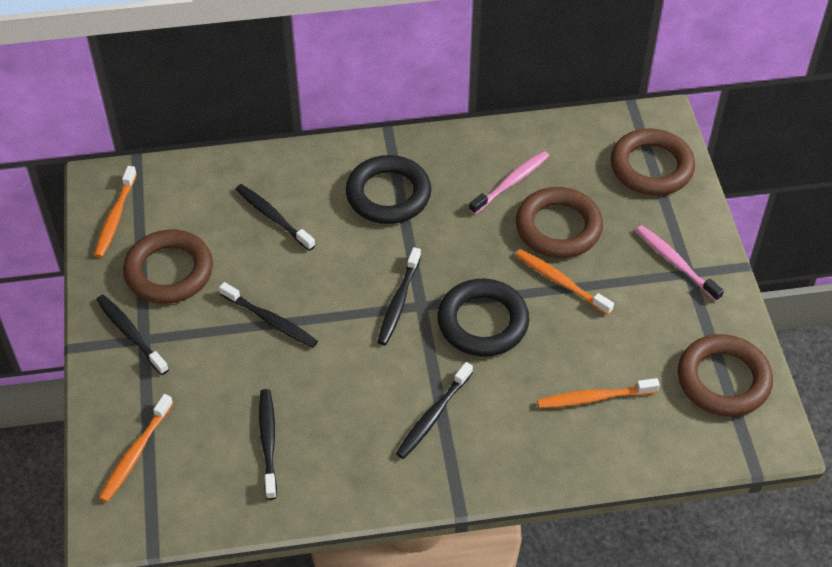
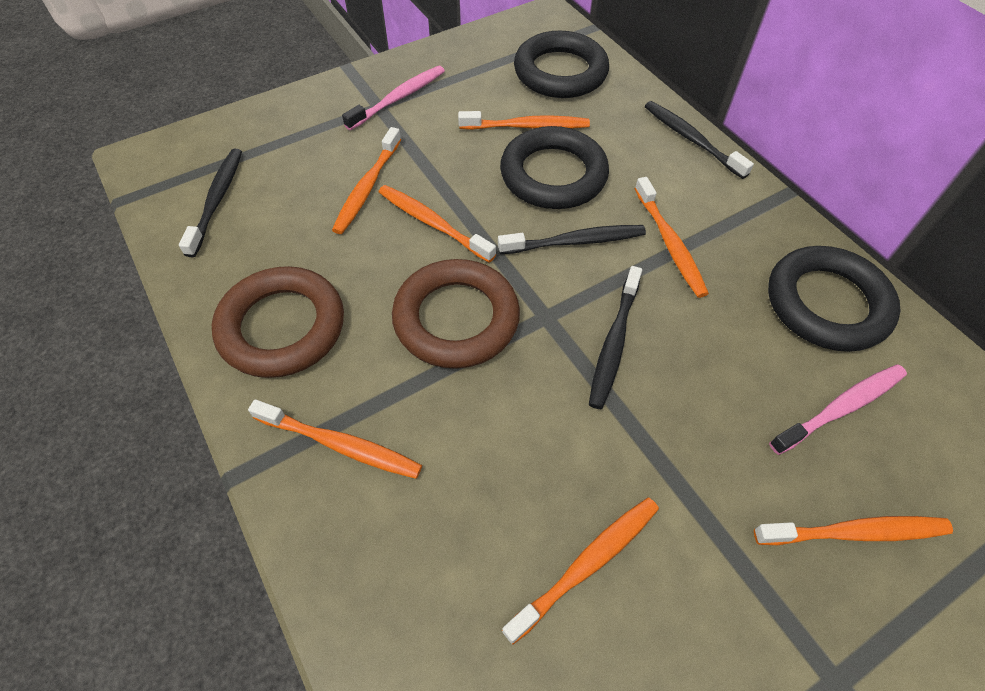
black ring: 2 -> 3
black toothbrush: 6 -> 4
brown ring: 4 -> 2
orange toothbrush: 4 -> 7

